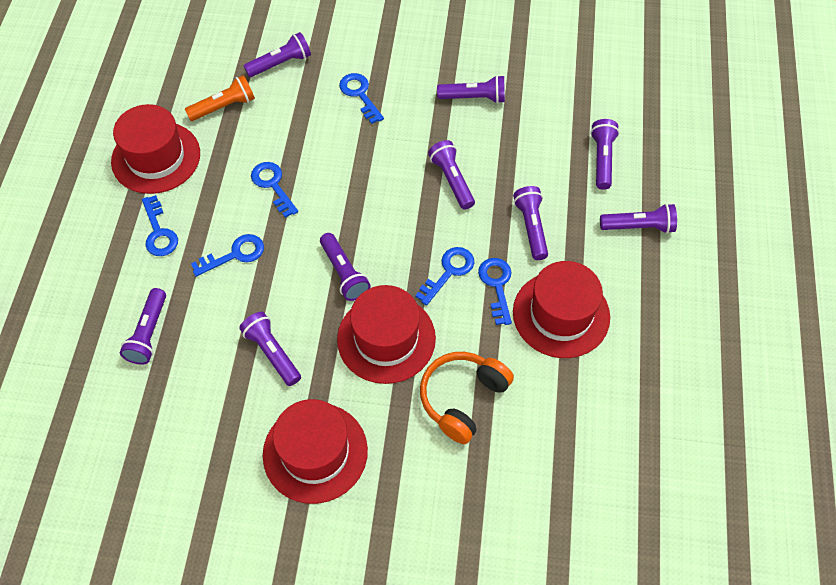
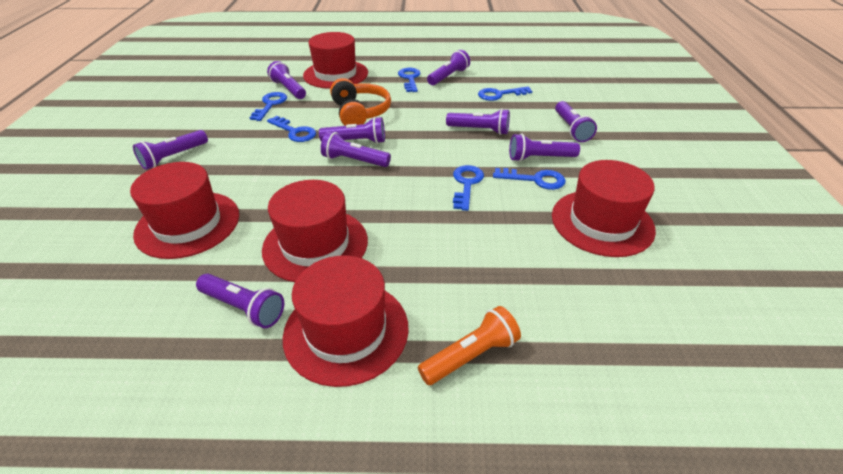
red hat: 4 -> 5

